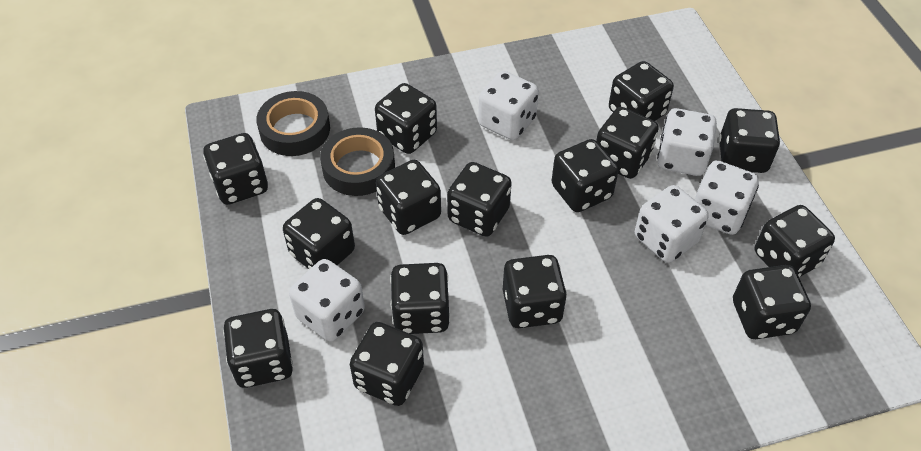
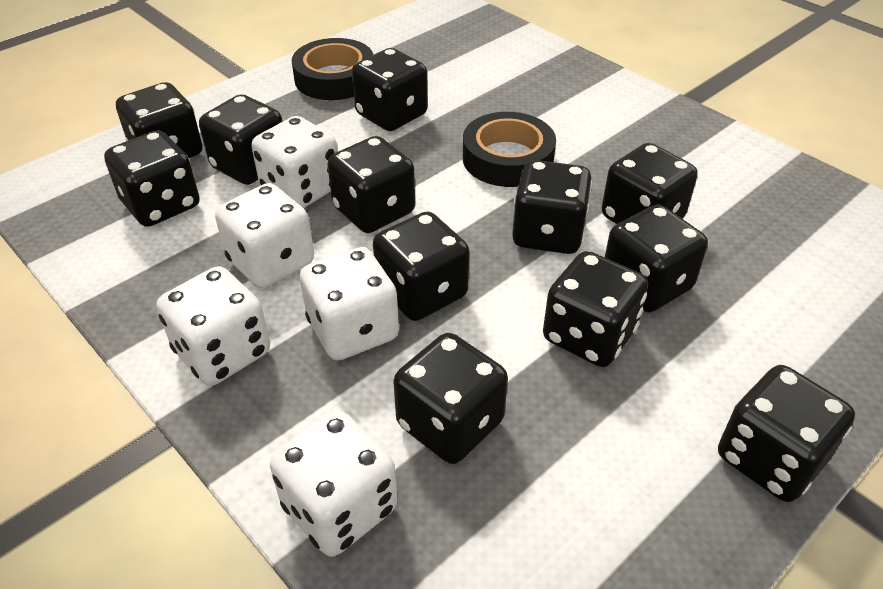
black dice: 15 -> 12

